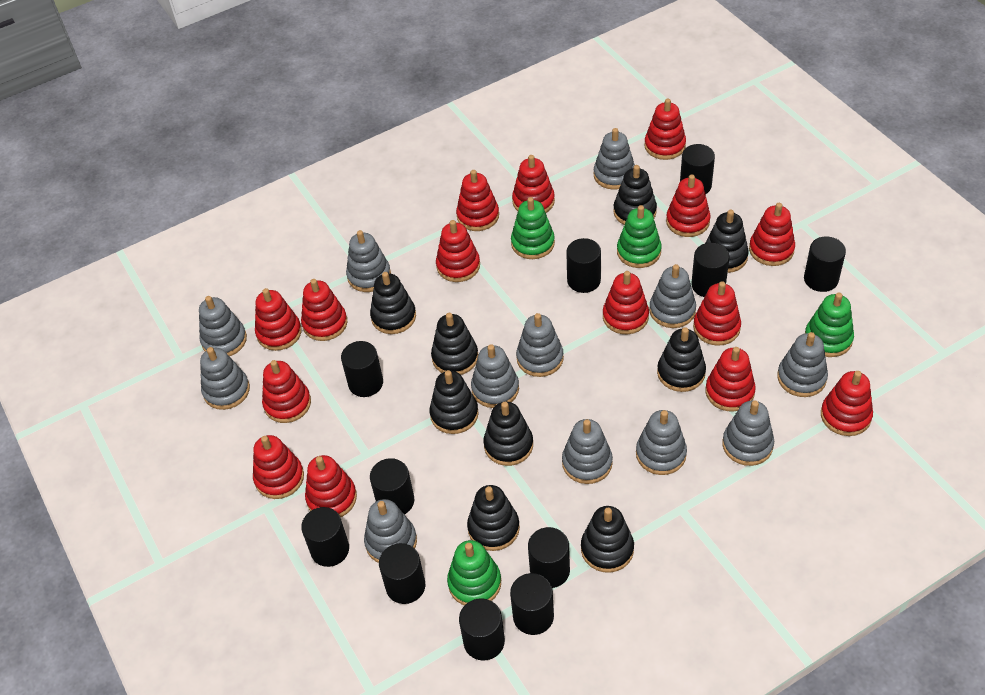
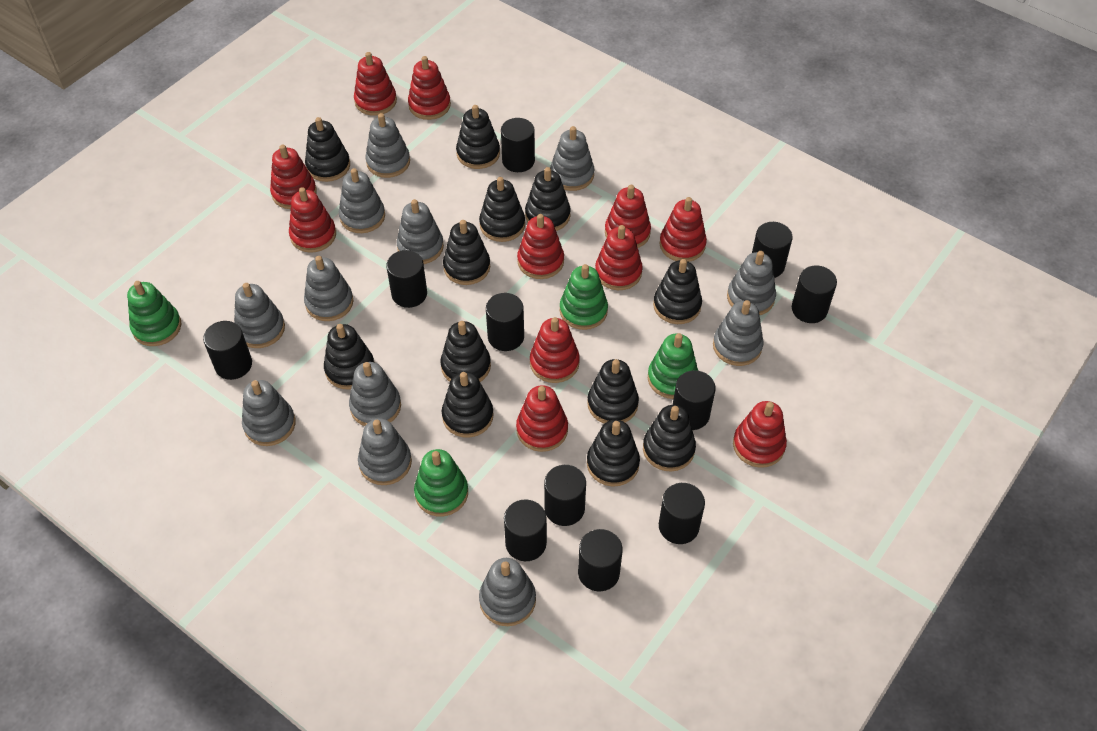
black stacking toy: 9 -> 12
red stacking toy: 15 -> 11

